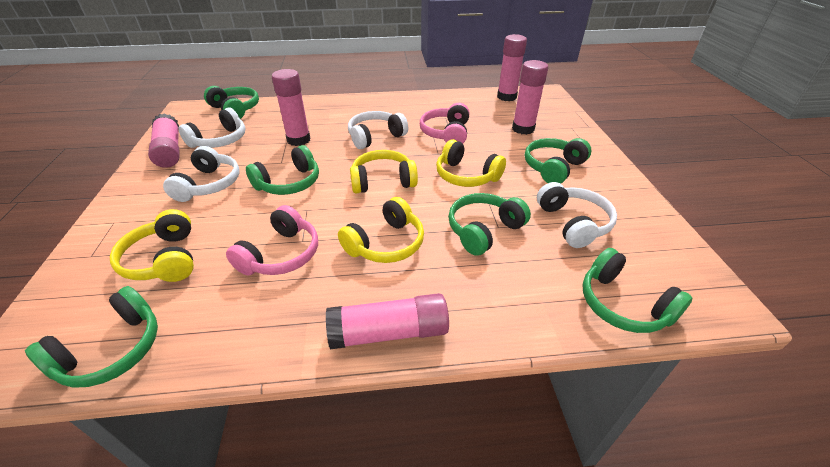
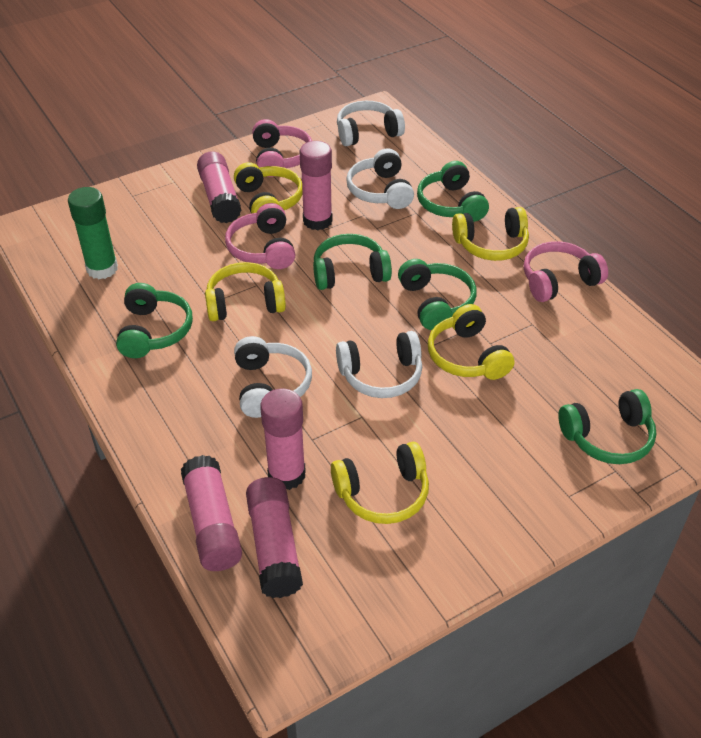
green glue stick: 0 -> 1
green headphones: 6 -> 5
pink headphones: 2 -> 3
yellow headphones: 4 -> 5

